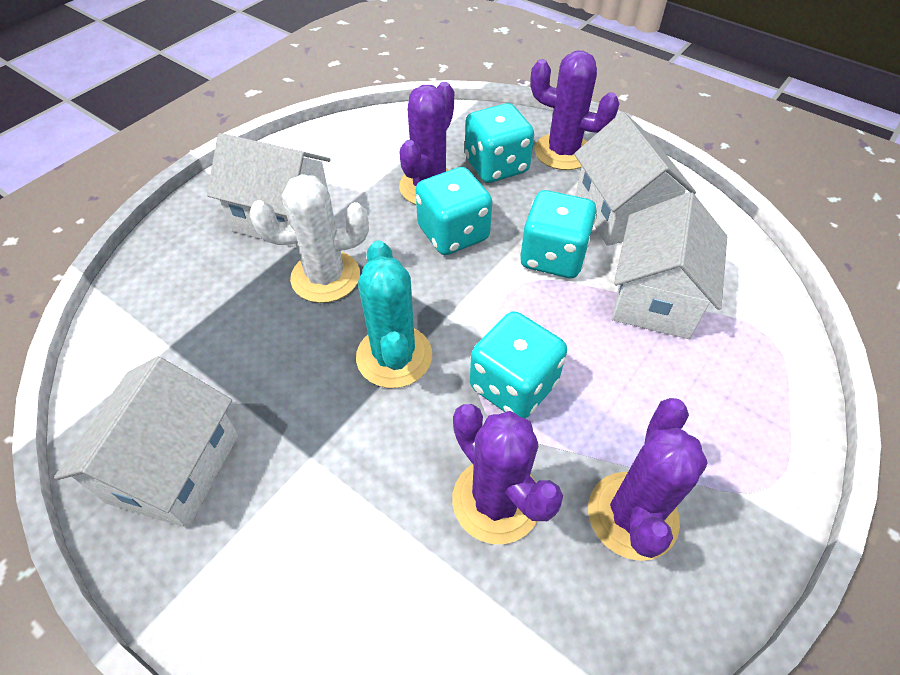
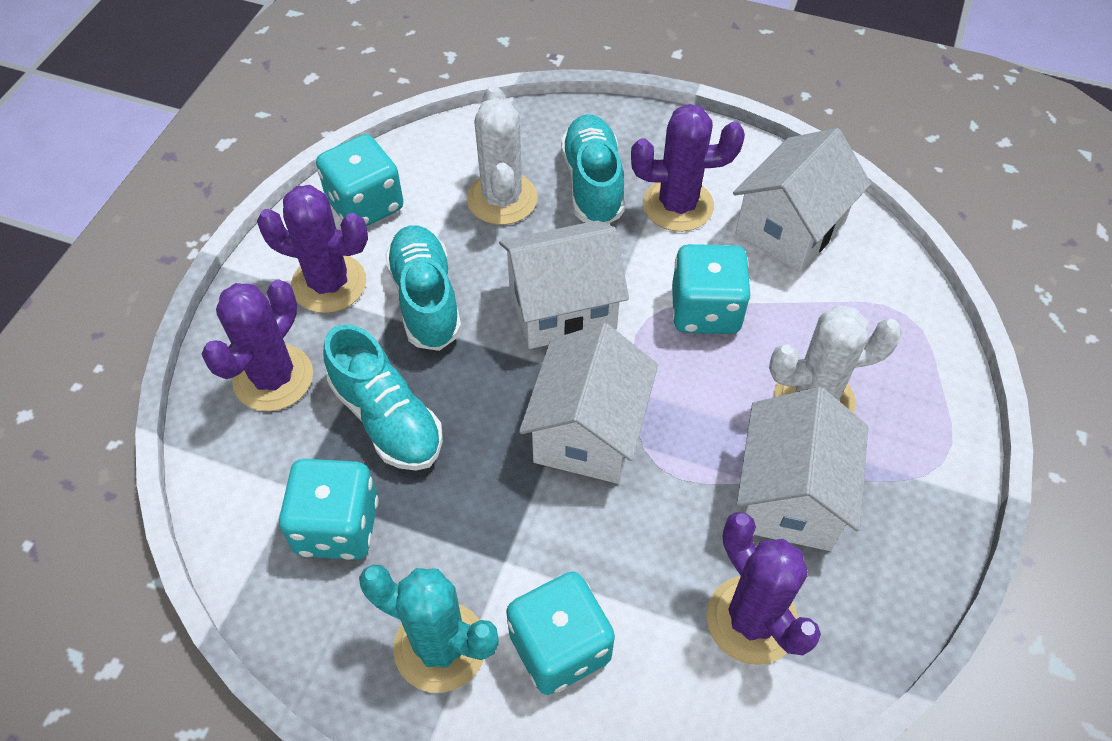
turquoise shoe: 0 -> 3
white cactus: 1 -> 2

